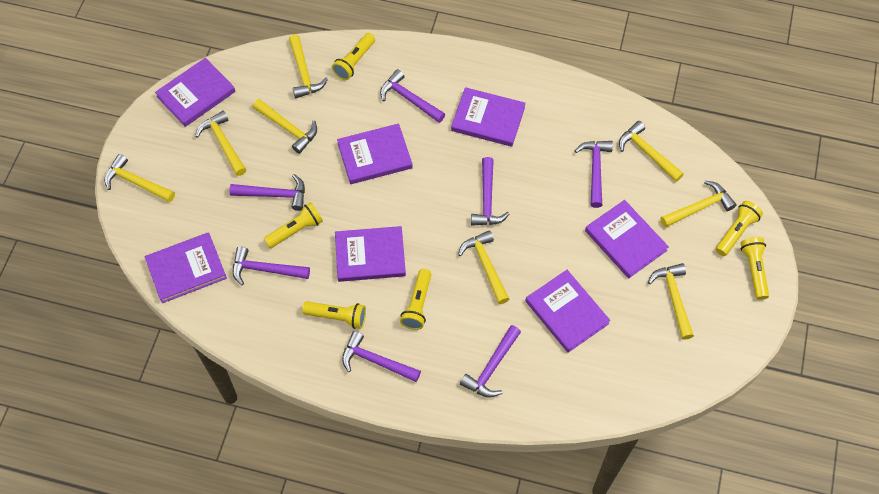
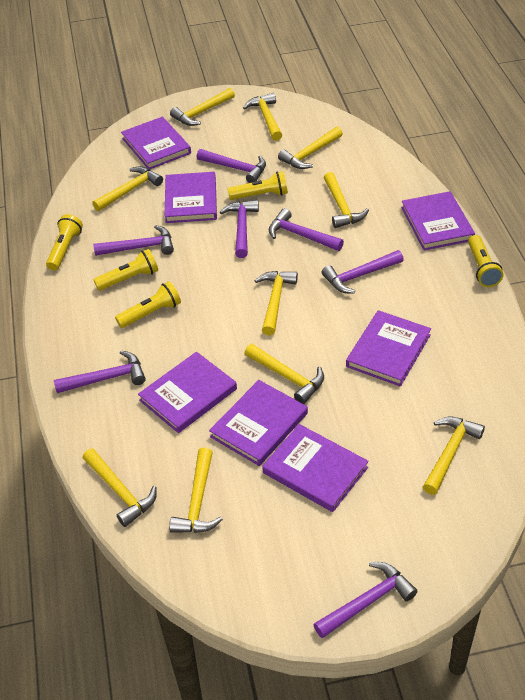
yellow flashlight: 6 -> 5
yellow hammer: 8 -> 10

